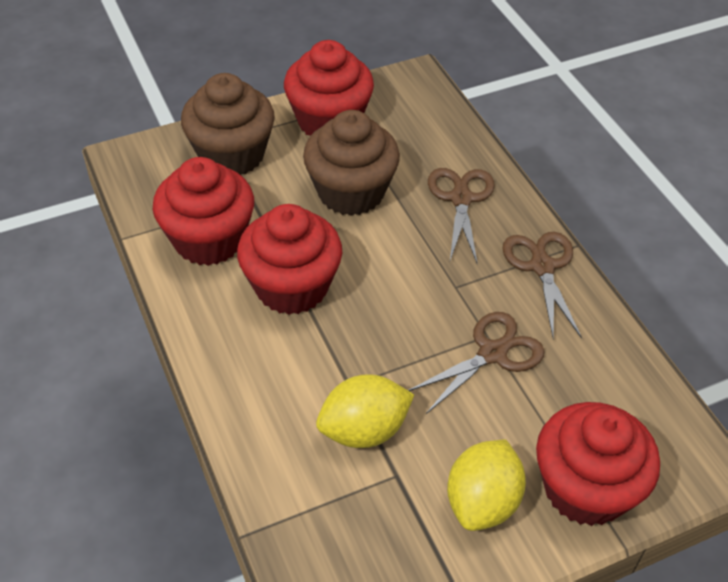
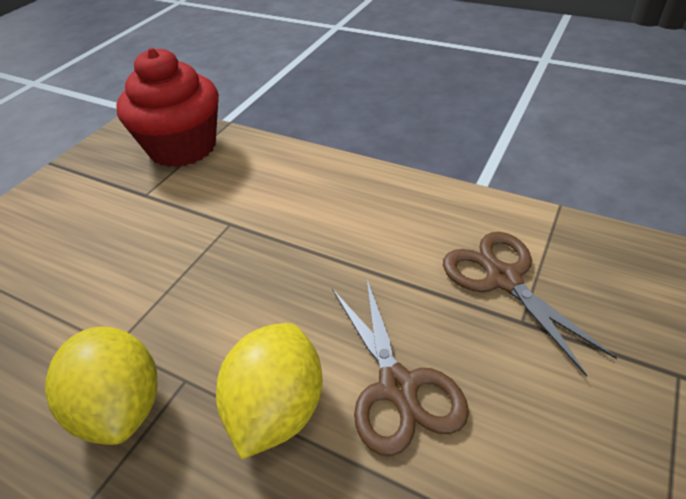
brown cupcake: 2 -> 0
brown scissors: 3 -> 2
red cupcake: 4 -> 1

